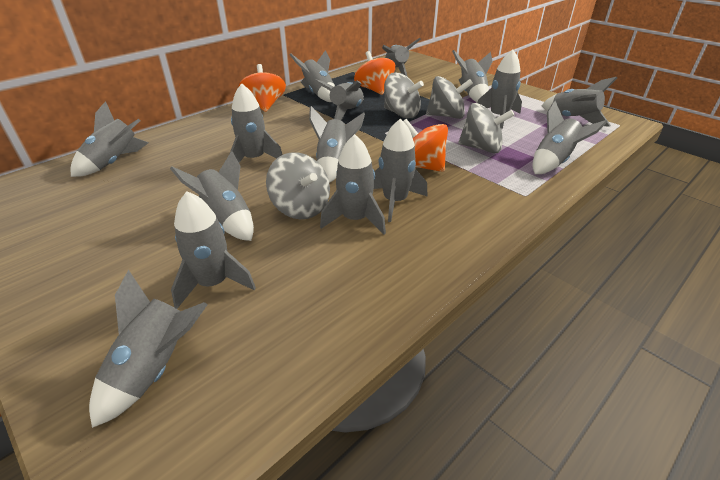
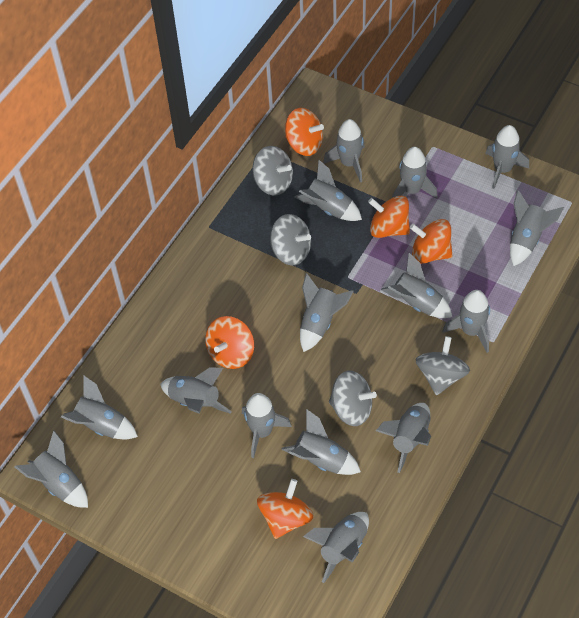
orange spinning top: 3 -> 5

